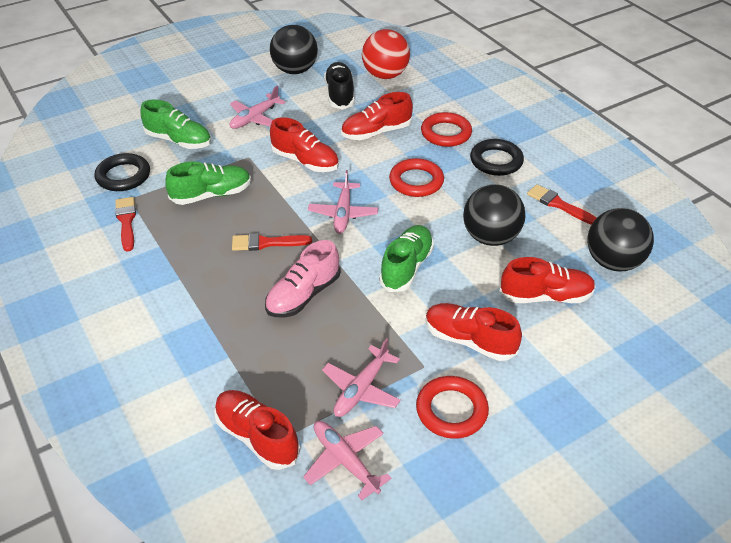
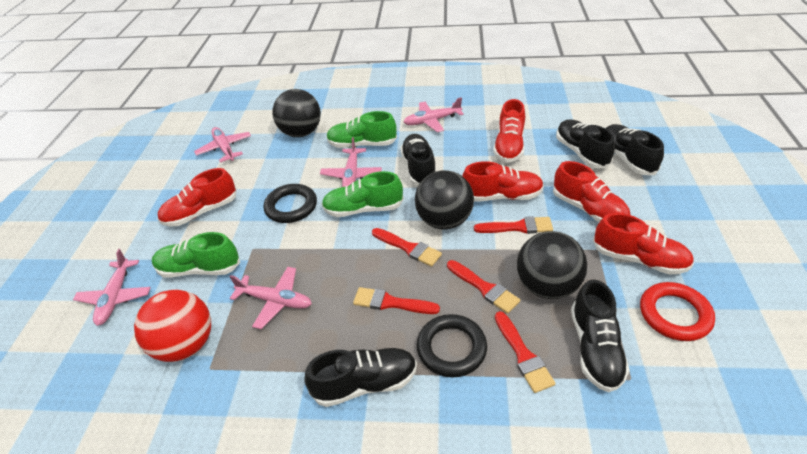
black shoe: 1 -> 5
pink plane: 4 -> 5
pink shoe: 1 -> 0
red brush: 3 -> 5
red ring: 3 -> 1

